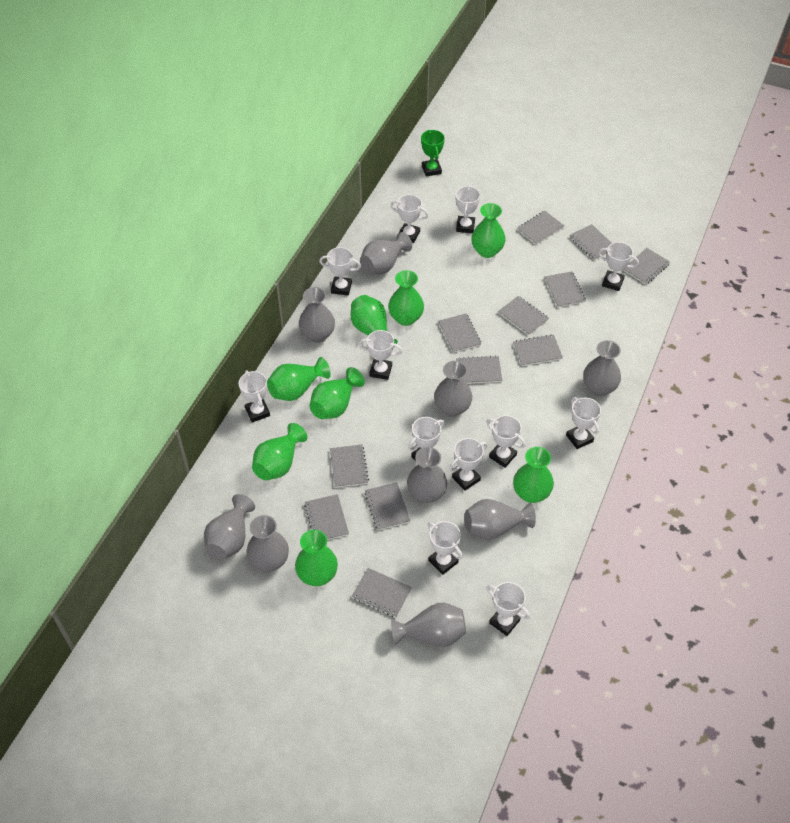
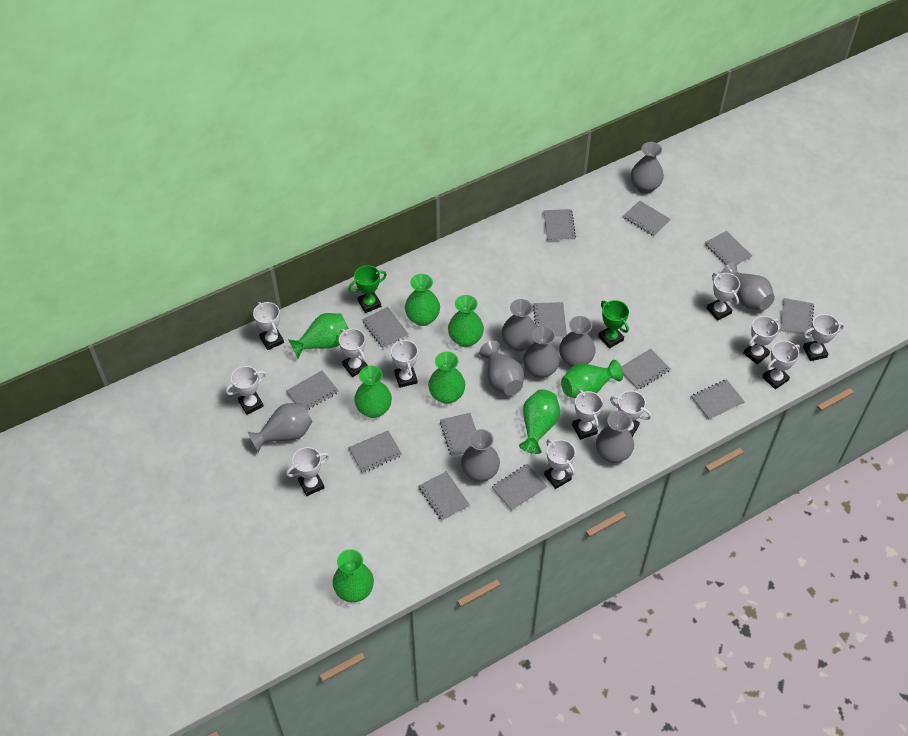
green trophy: 1 -> 2
grey notebook: 12 -> 13

